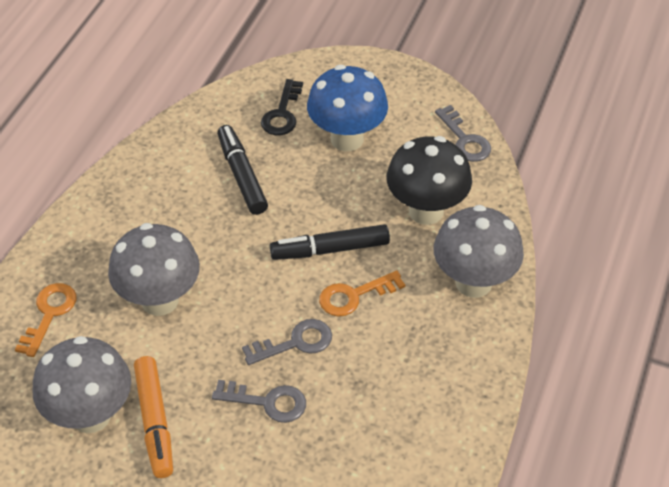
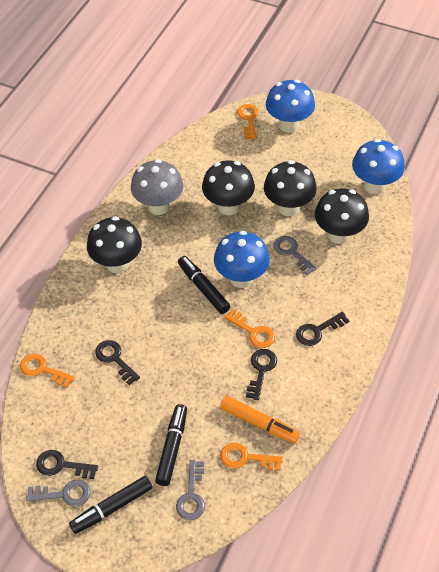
black key: 1 -> 4
black marker: 2 -> 3
black mushroom: 1 -> 4
blue mushroom: 1 -> 3
grey mushroom: 3 -> 1
orange key: 2 -> 4

